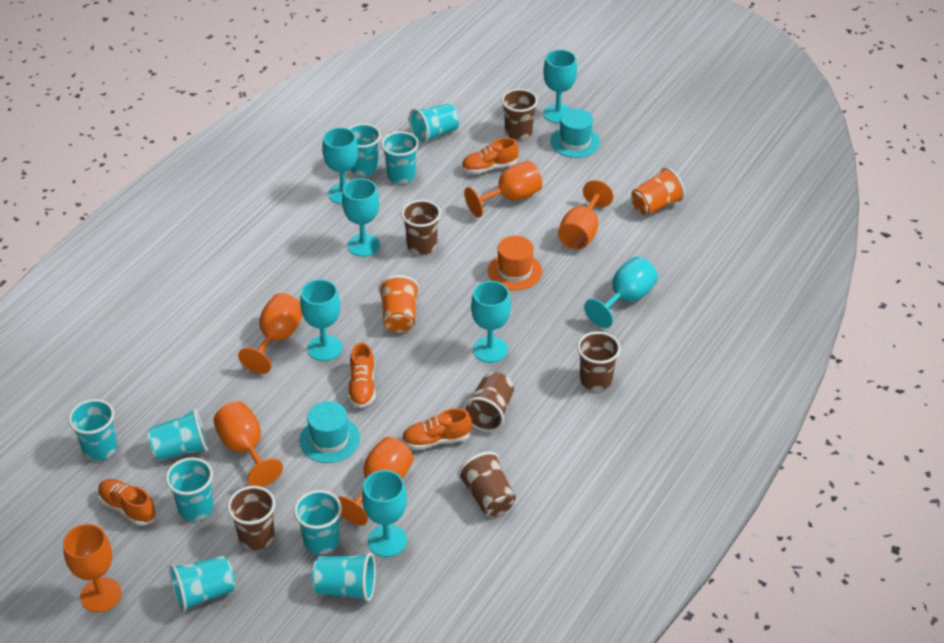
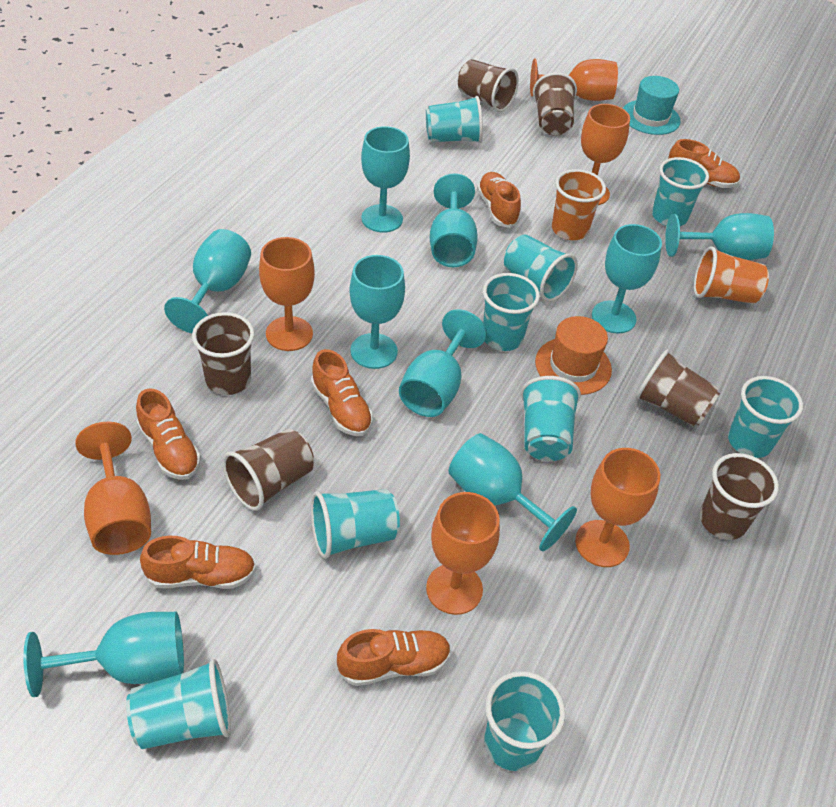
orange shoe: 4 -> 6
turquoise goblet: 7 -> 9
turquoise hat: 2 -> 1

